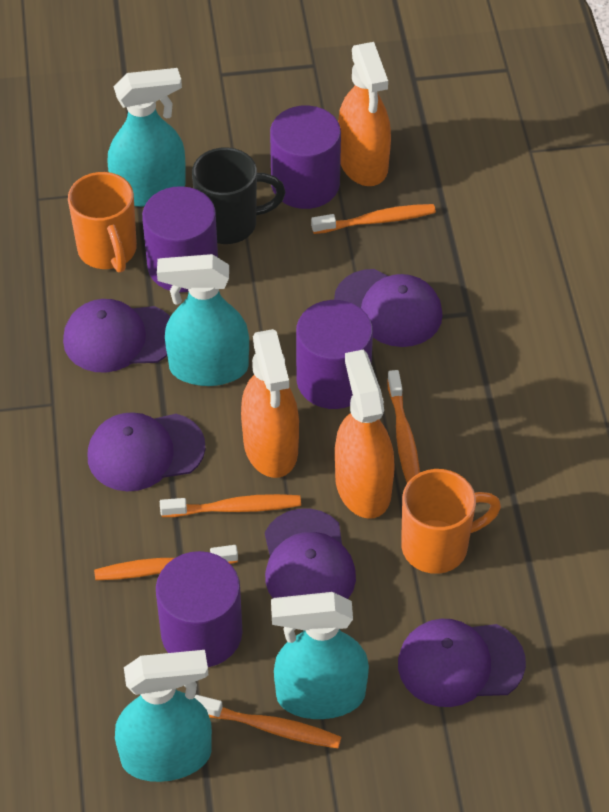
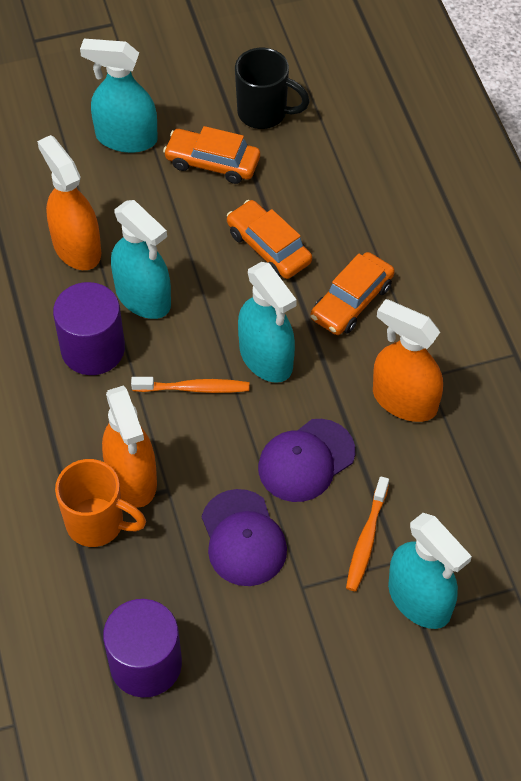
orange car: 0 -> 3
orange mug: 2 -> 1
orange toothbrush: 5 -> 2
purple cap: 5 -> 2
purple cylinder: 4 -> 2

